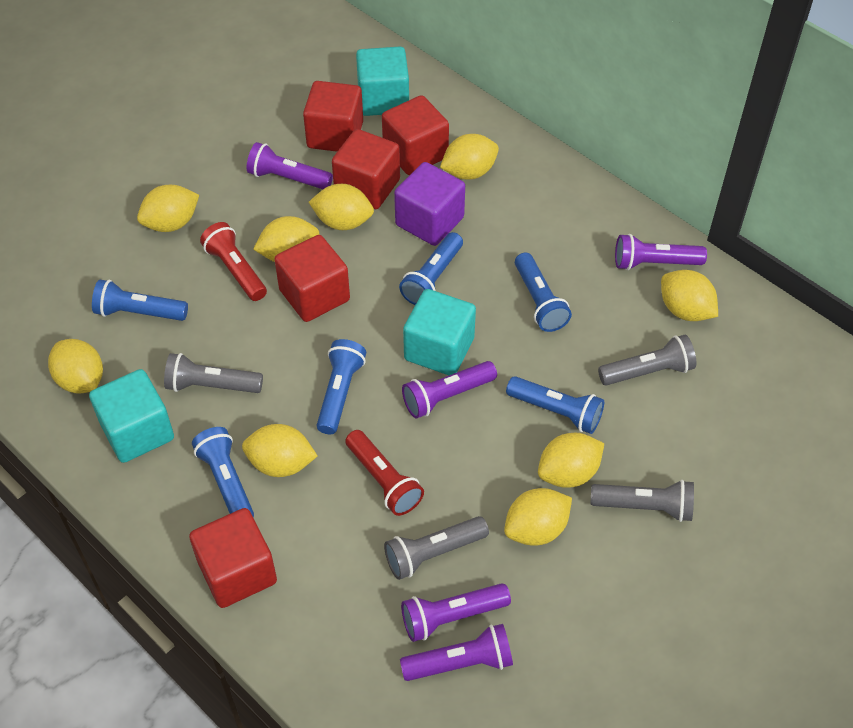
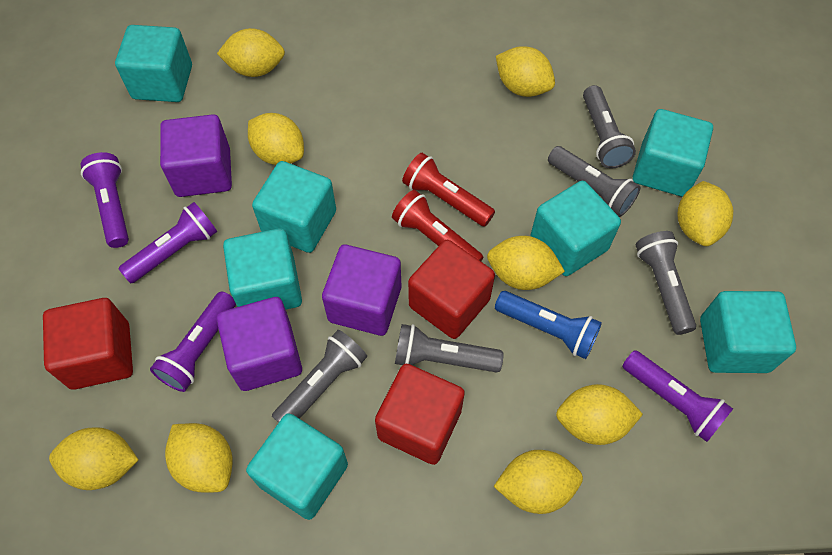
blue flashlight: 6 -> 1
grey flashlight: 4 -> 5
purple cube: 1 -> 3
purple flashlight: 5 -> 4
red cube: 5 -> 3
turquoise cube: 3 -> 7

